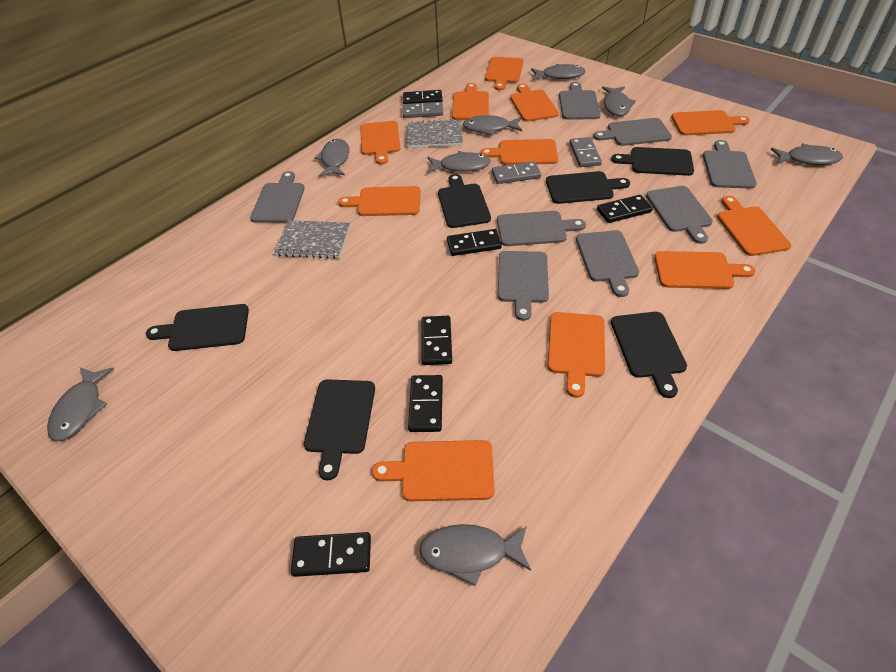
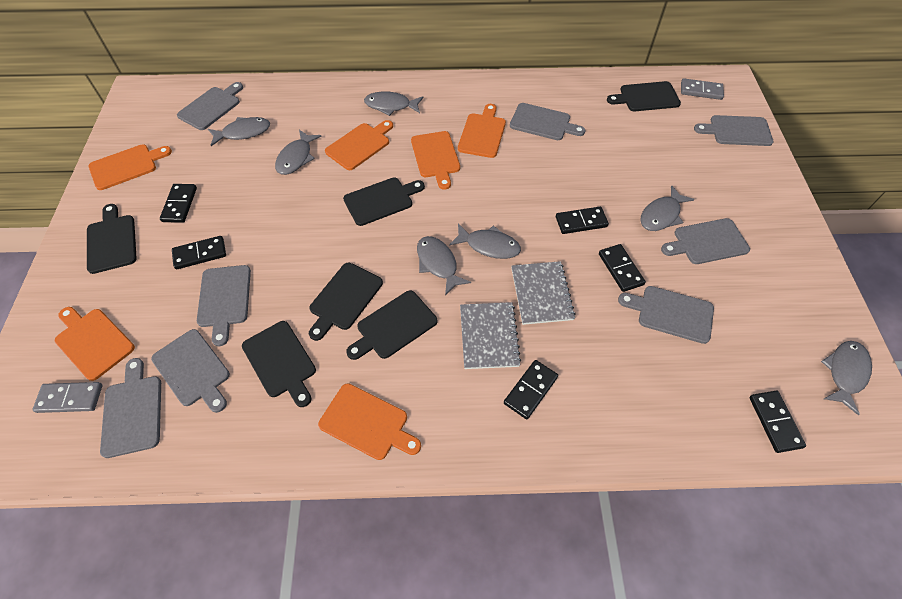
grey domino: 3 -> 2
grey fish: 8 -> 7
orange cutting board: 11 -> 6

